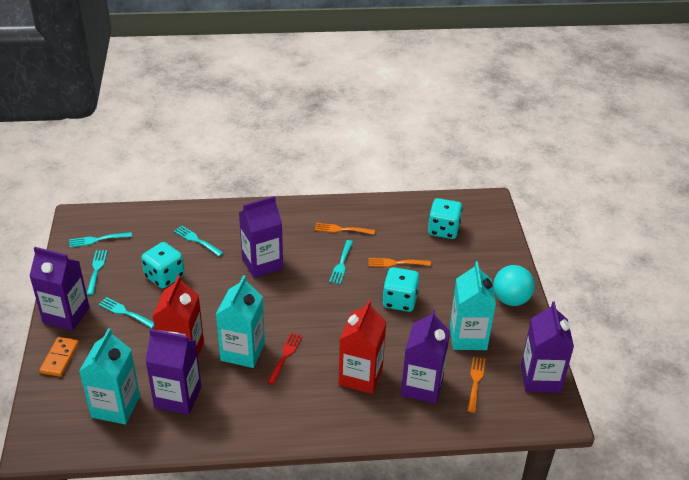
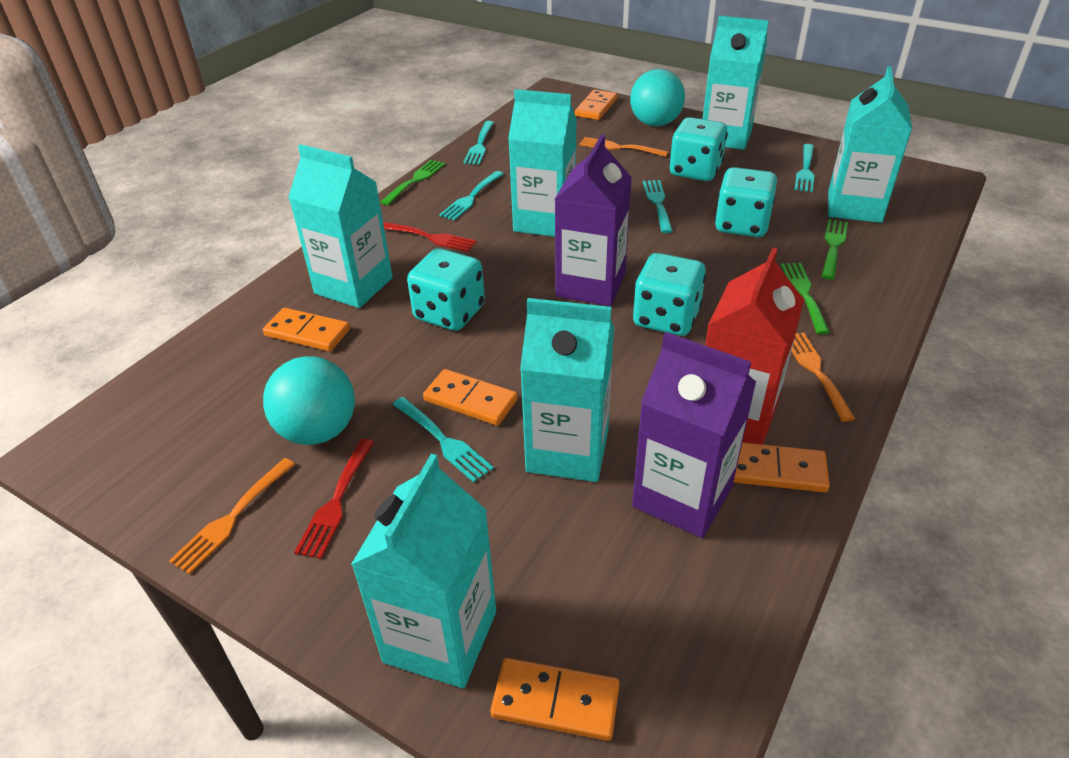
green fork: 0 -> 3
orange domino: 1 -> 5
purple carton: 5 -> 2
red carton: 2 -> 1
red fork: 1 -> 2
turquoise ball: 1 -> 2
turquoise carton: 3 -> 6
turquoise dice: 3 -> 4

